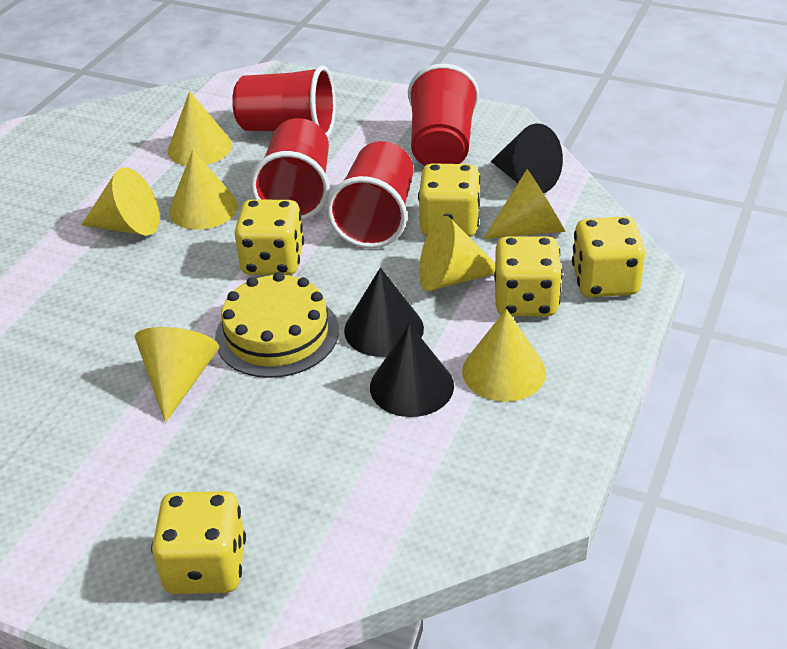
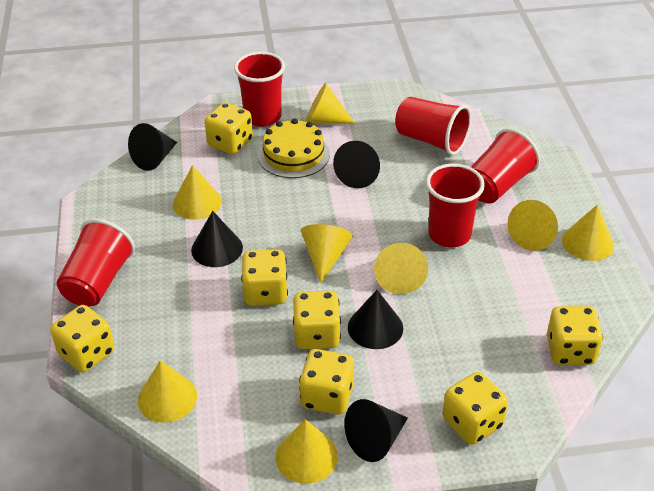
black cone: 3 -> 5
red cup: 4 -> 5
yellow cone: 7 -> 8
yellow dice: 5 -> 7

